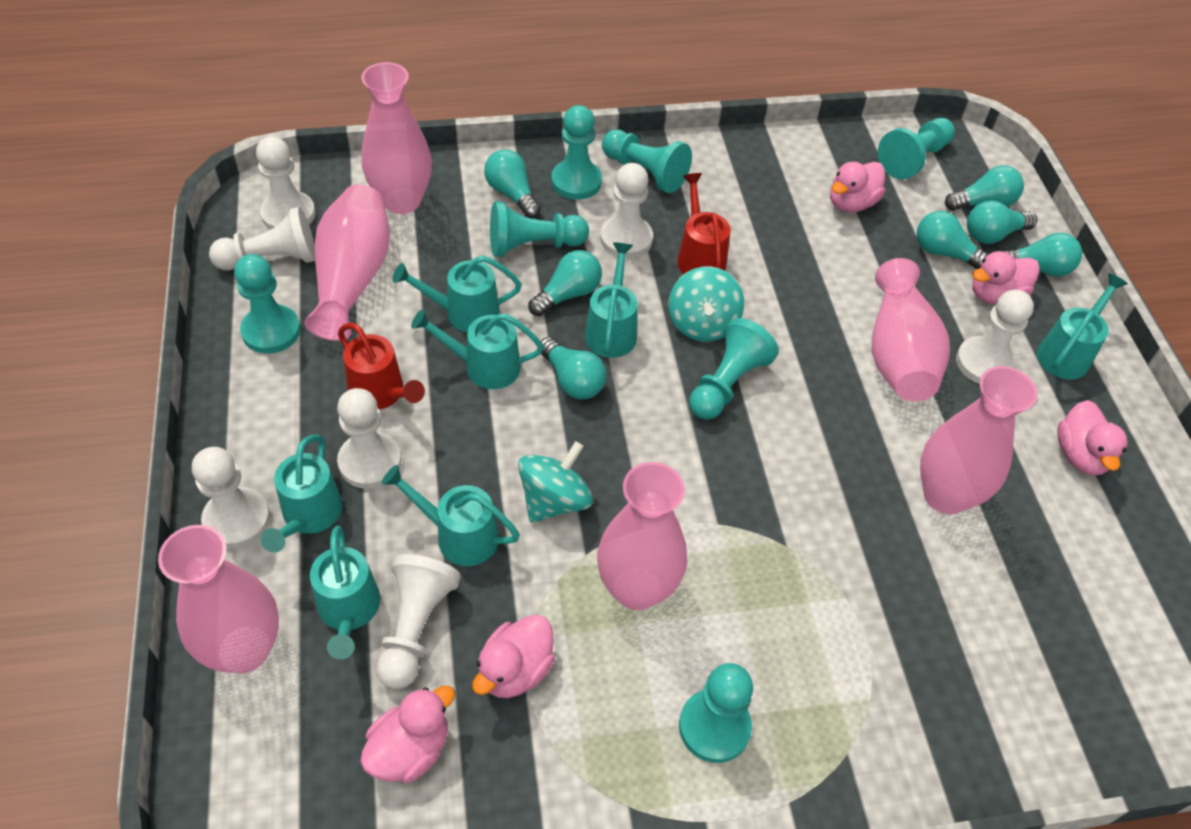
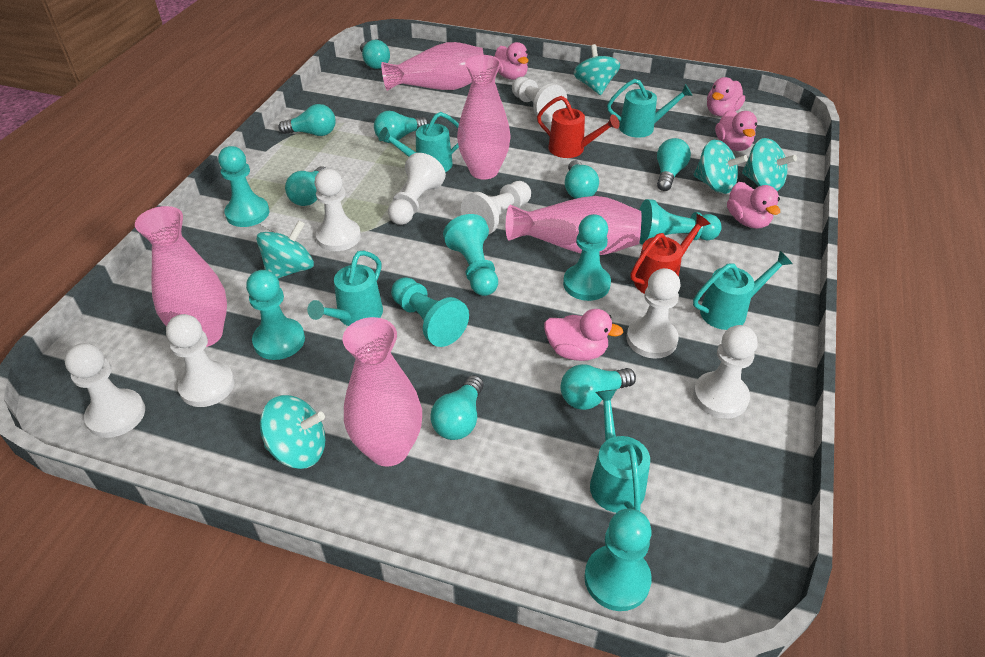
pink vase: 6 -> 5
turquoise light bulb: 7 -> 8
turquoise spinning top: 2 -> 5
turquoise watering can: 7 -> 5
white pawn: 7 -> 8

